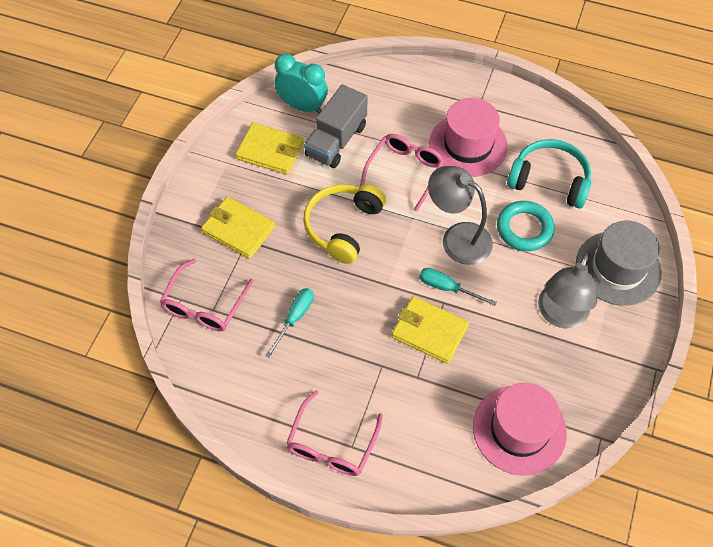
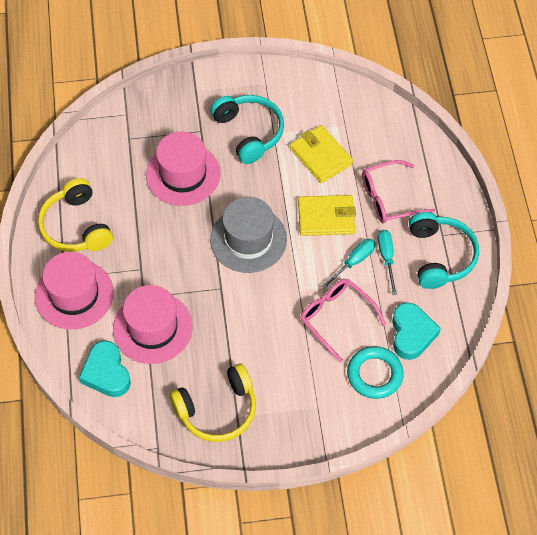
grey lamp: 2 -> 0
grey truck: 1 -> 0
pink glasses: 3 -> 2
pink hat: 2 -> 3
turquoise clock: 1 -> 0
turquoise headphones: 1 -> 2
turquoise heart: 0 -> 2
yellow headphones: 1 -> 2
yellow wallet: 3 -> 2

